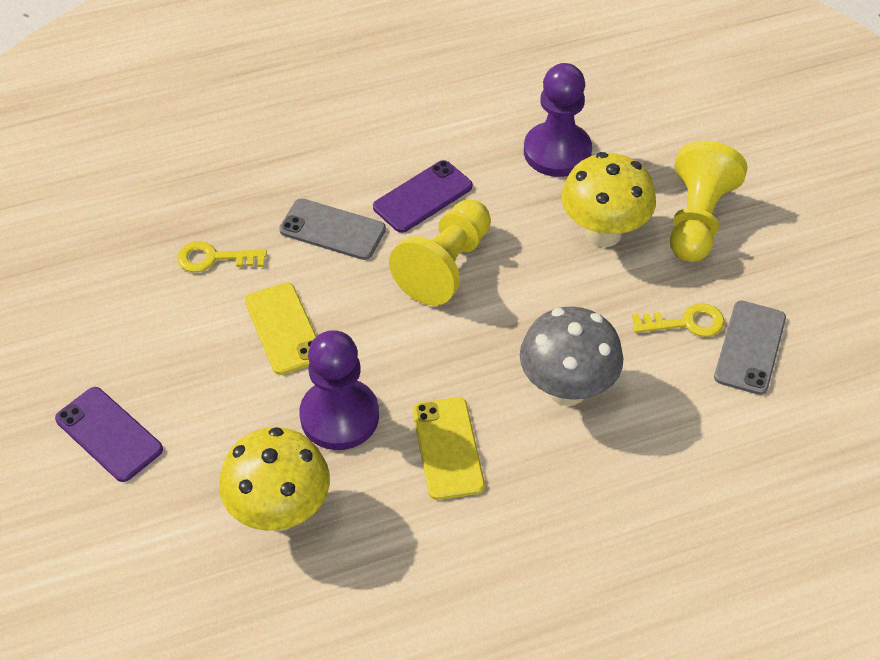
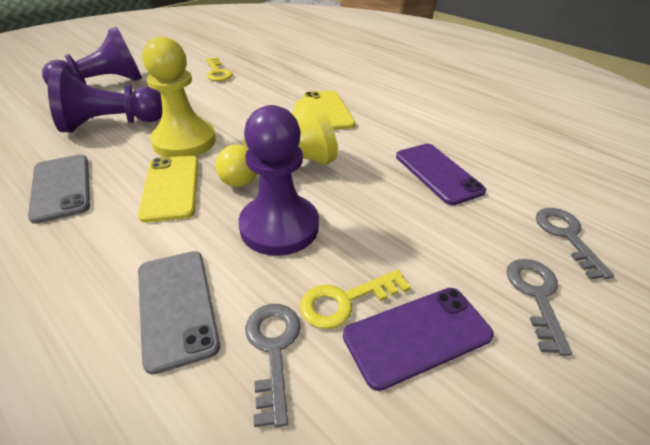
grey key: 0 -> 3
grey mushroom: 1 -> 0
purple pawn: 2 -> 3
yellow mushroom: 2 -> 0

